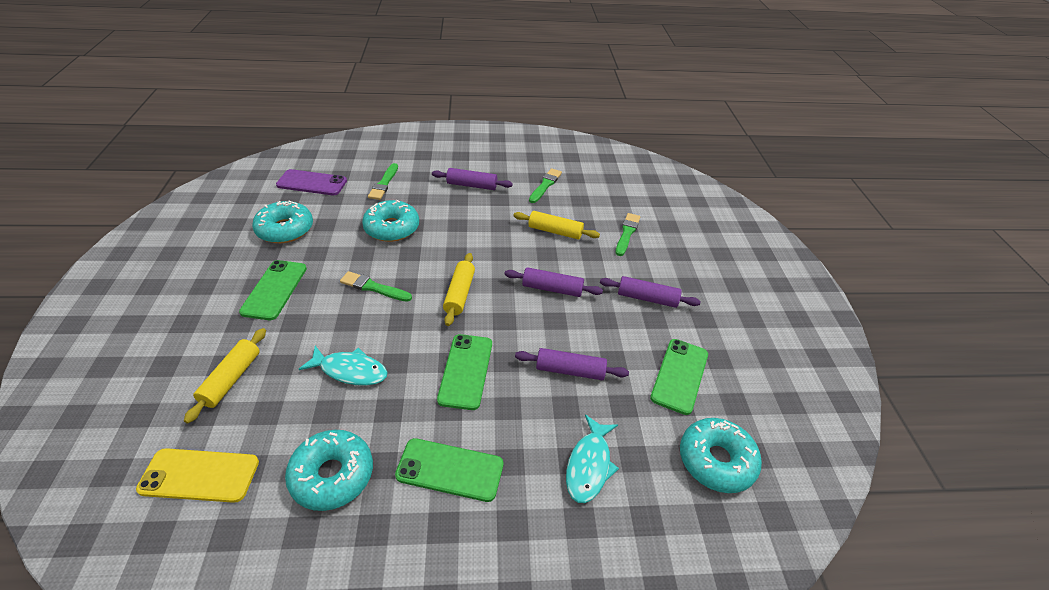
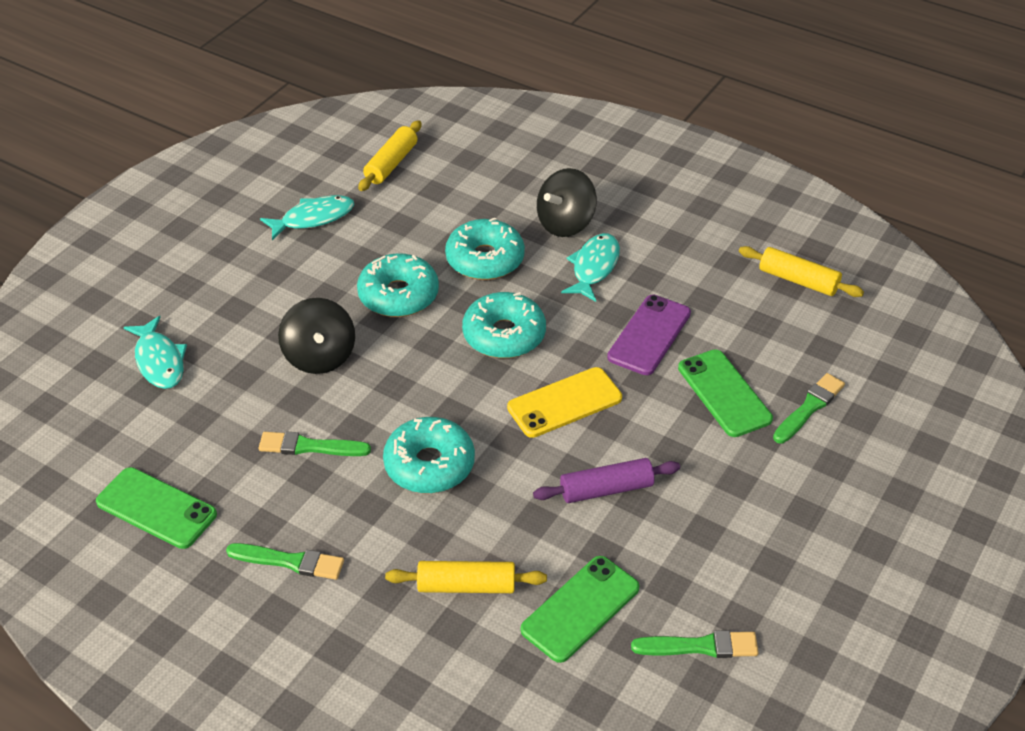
black spinning top: 0 -> 2
green phone: 4 -> 3
purple rolling pin: 4 -> 1
turquoise fish: 2 -> 3

